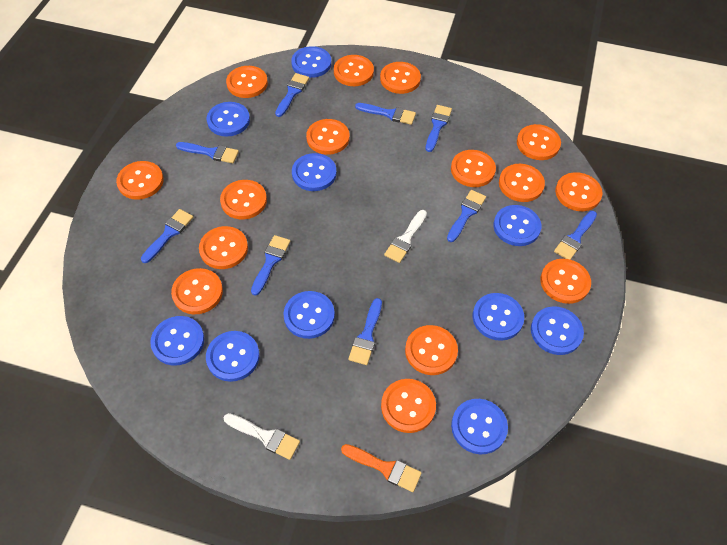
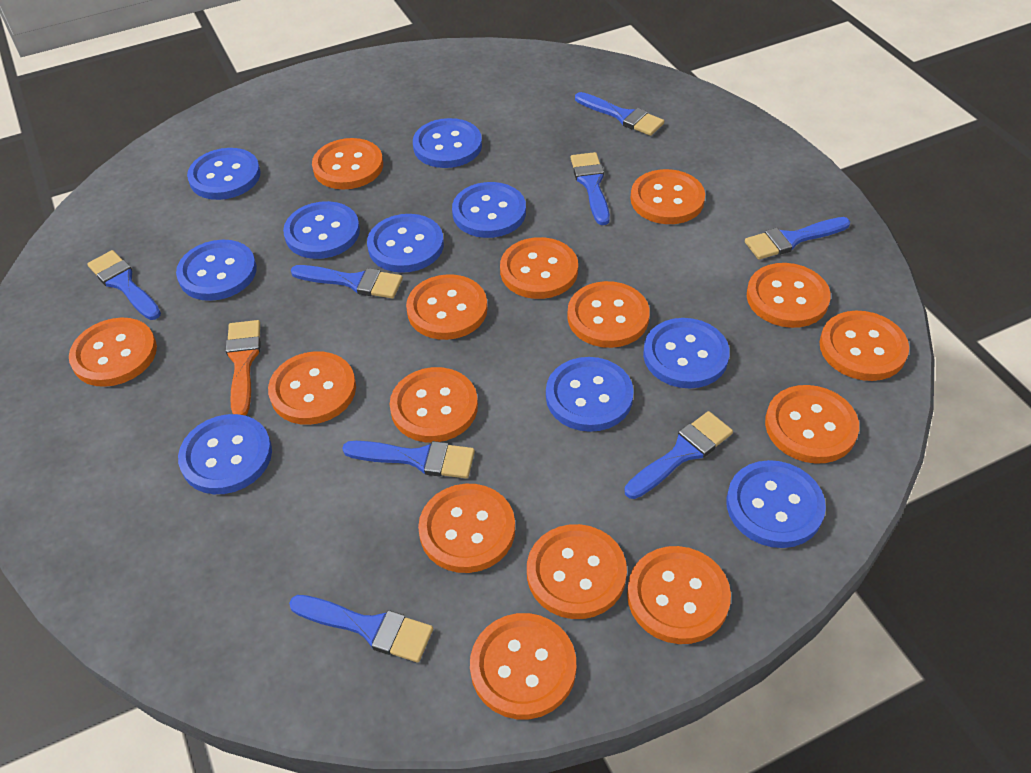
blue brush: 9 -> 8
white brush: 2 -> 0

